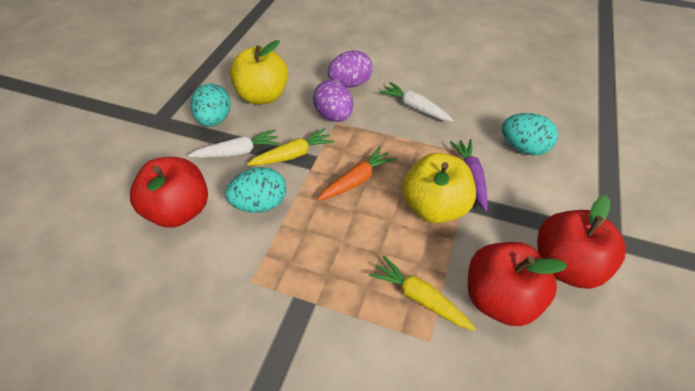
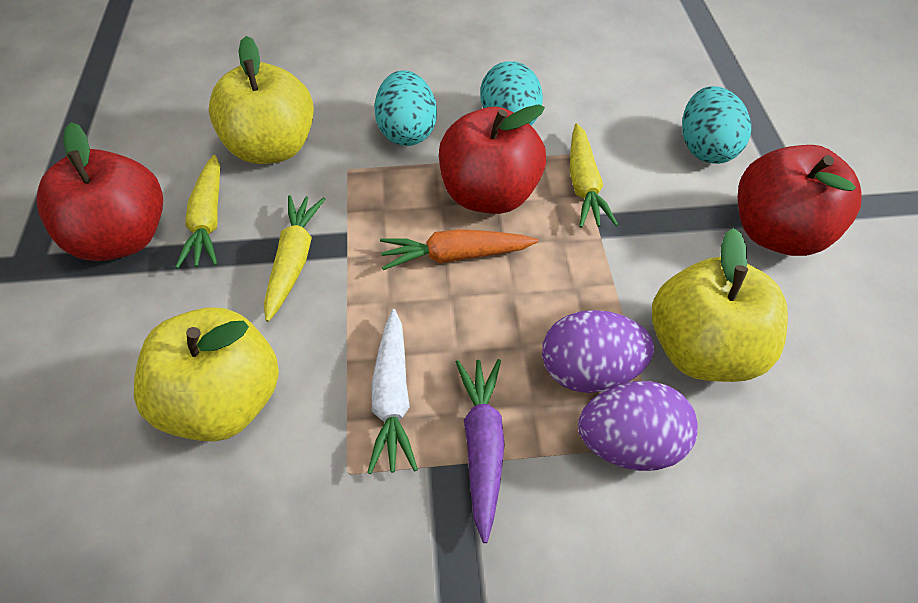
white carrot: 2 -> 1
yellow apple: 2 -> 3
yellow carrot: 2 -> 3

